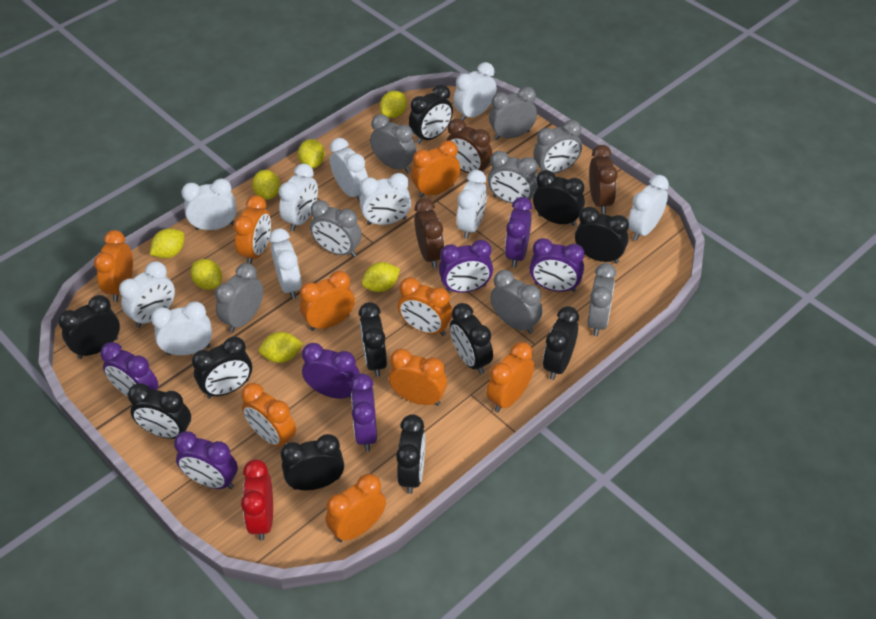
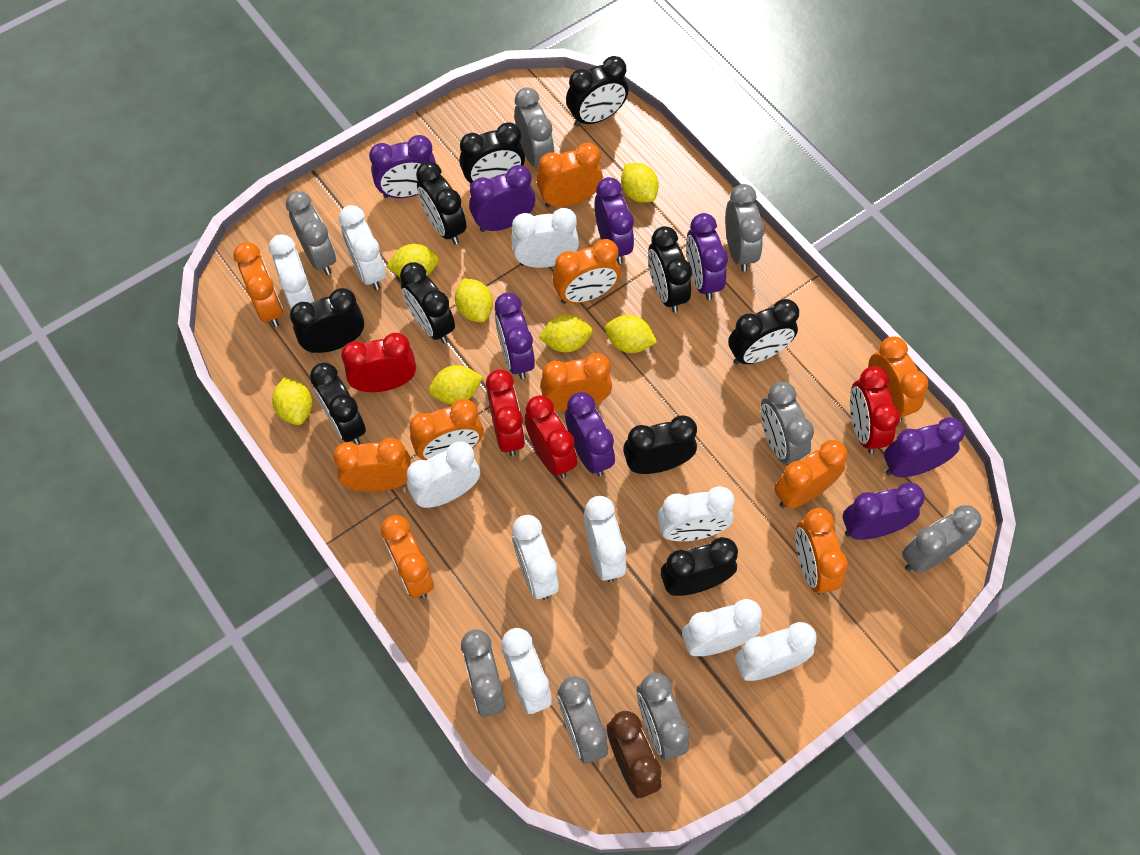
black clock: 11 -> 10
brown clock: 3 -> 1
orange clock: 9 -> 10
purple clock: 7 -> 8
red clock: 1 -> 4

